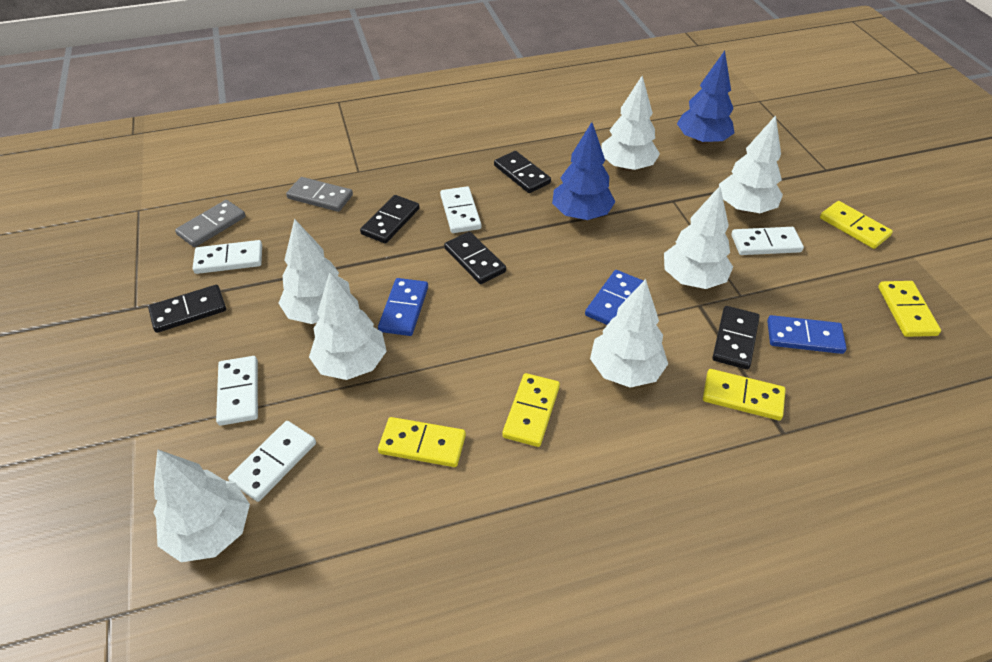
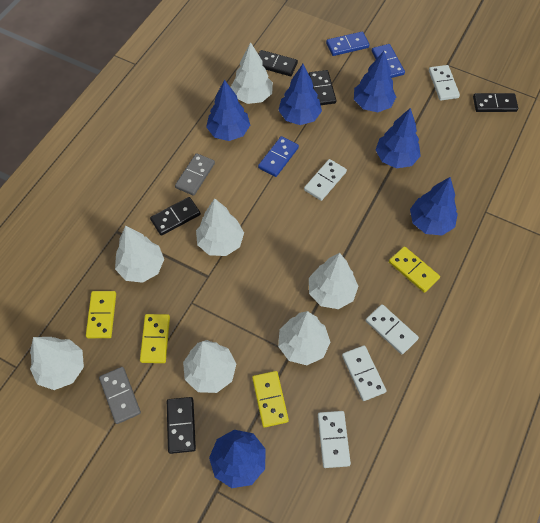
blue tree: 2 -> 6
yellow domino: 5 -> 4

